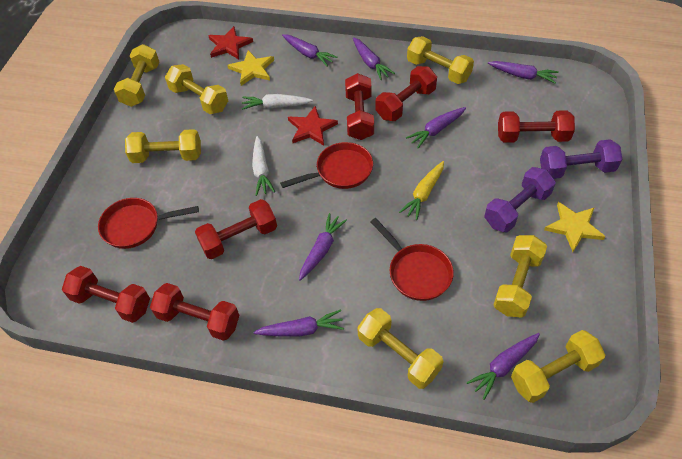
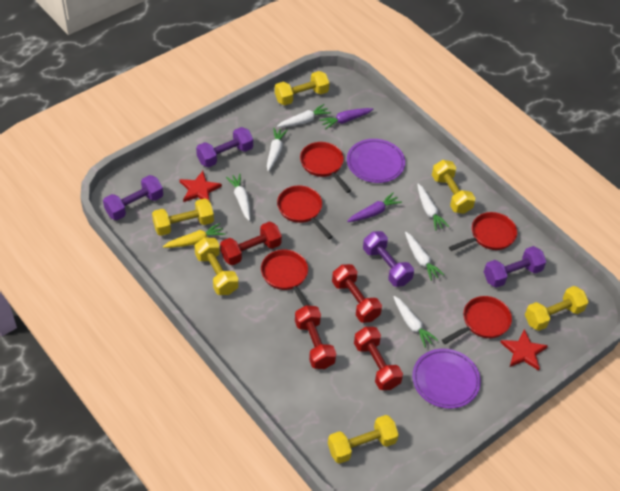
purple carrot: 7 -> 2
purple dumbbell: 2 -> 4
purple plate: 0 -> 2
red dumbbell: 6 -> 4
red pan: 3 -> 5
white carrot: 2 -> 6
yellow dumbbell: 7 -> 6
yellow star: 2 -> 0

